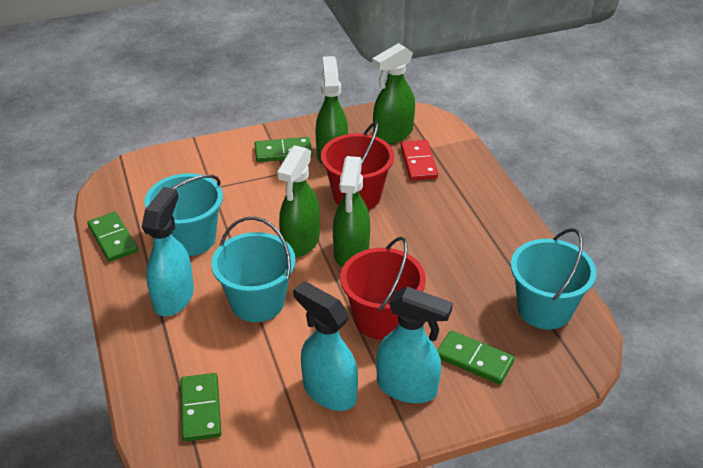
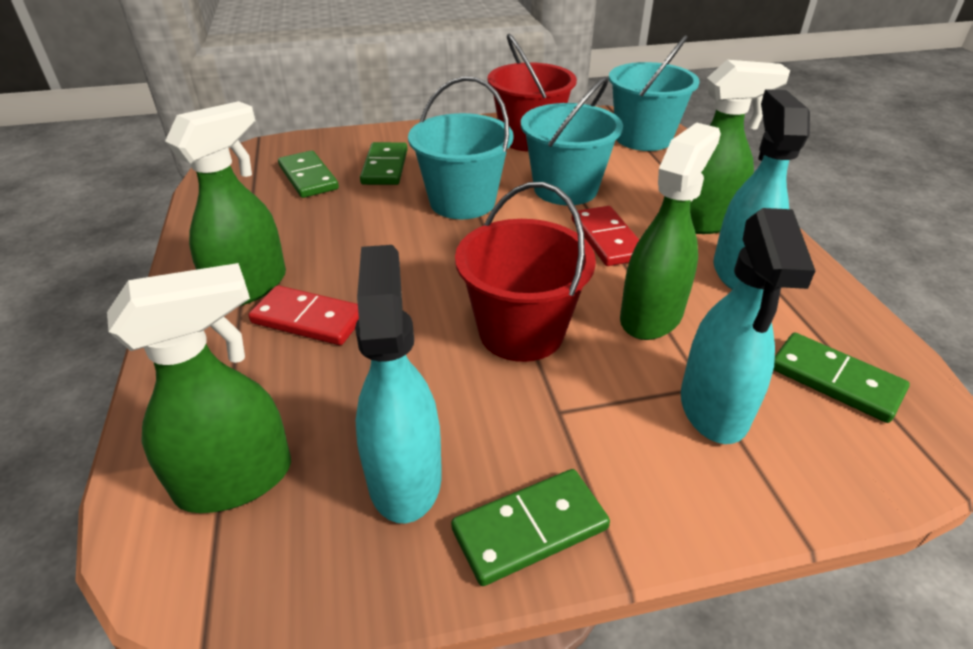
red domino: 1 -> 2

